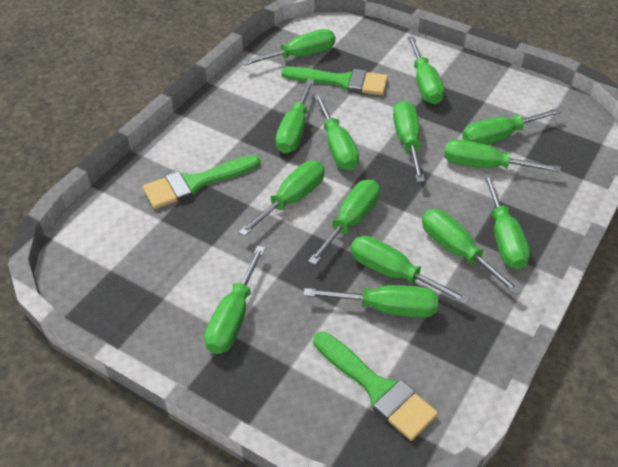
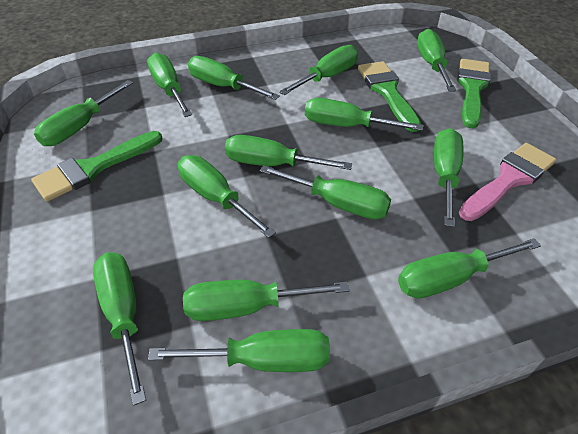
pink brush: 0 -> 1

